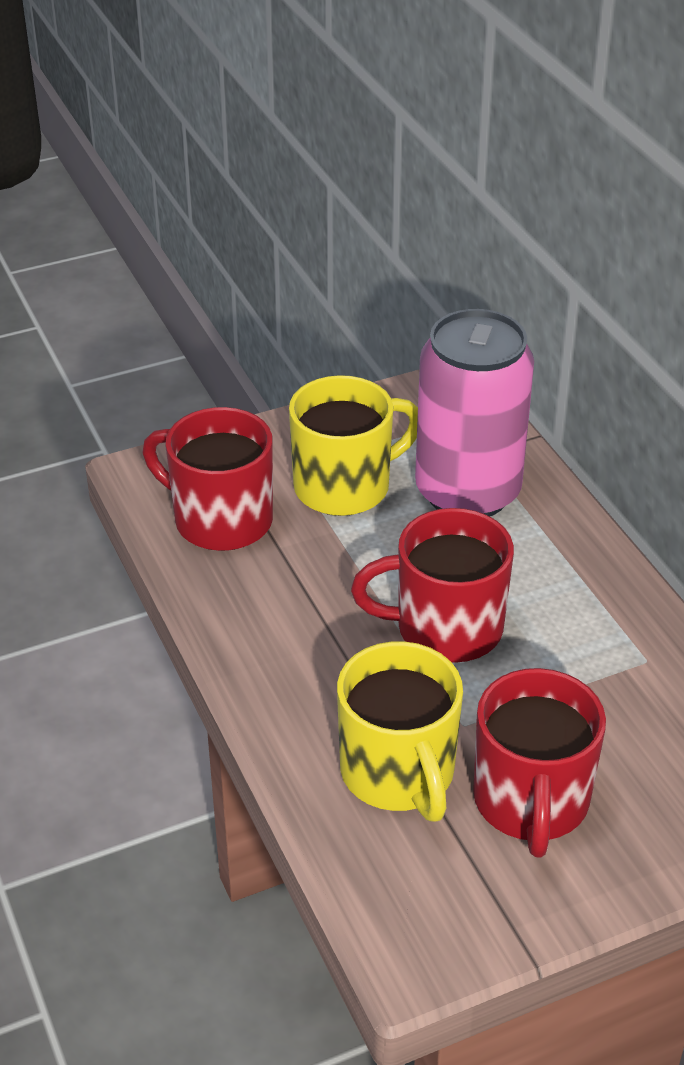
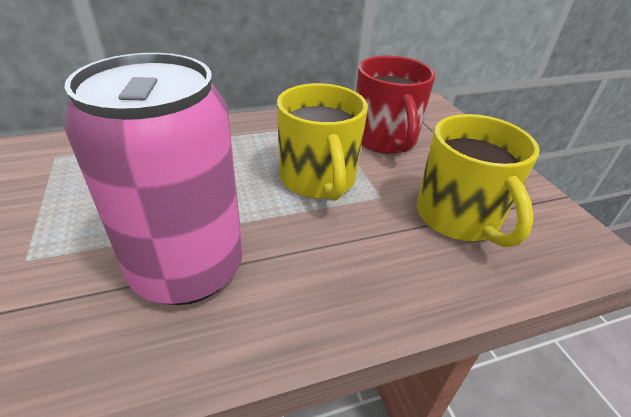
red mug: 3 -> 1

